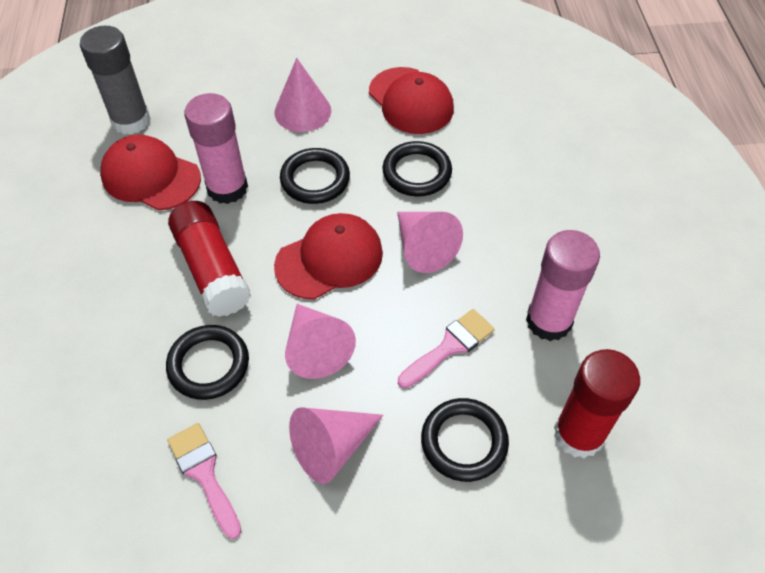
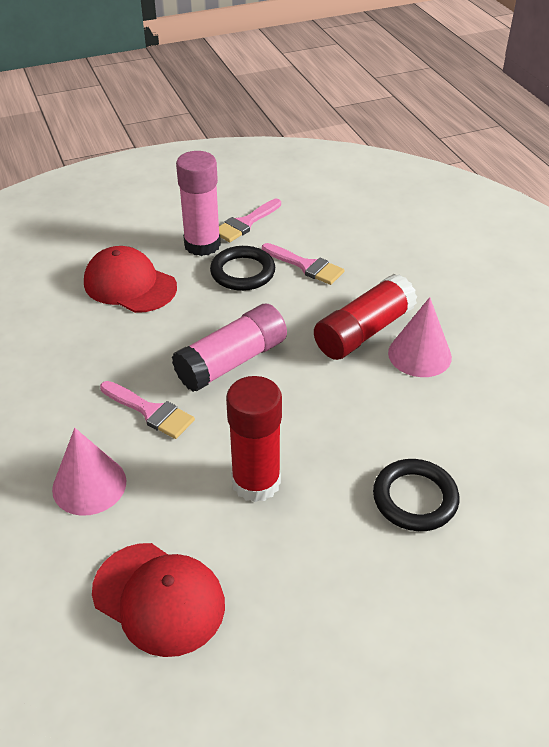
black ring: 4 -> 2
grey glue stick: 1 -> 0
pink brush: 2 -> 3
pink cone: 4 -> 2
red cap: 3 -> 2

